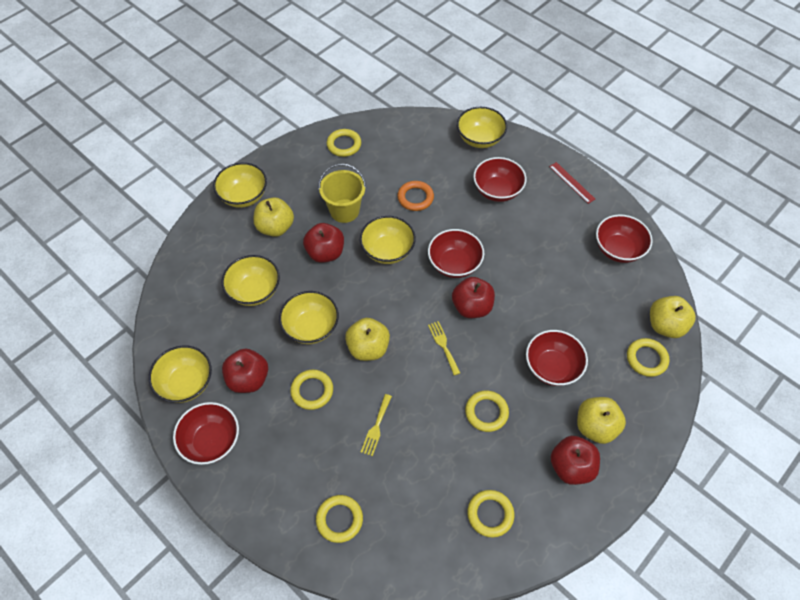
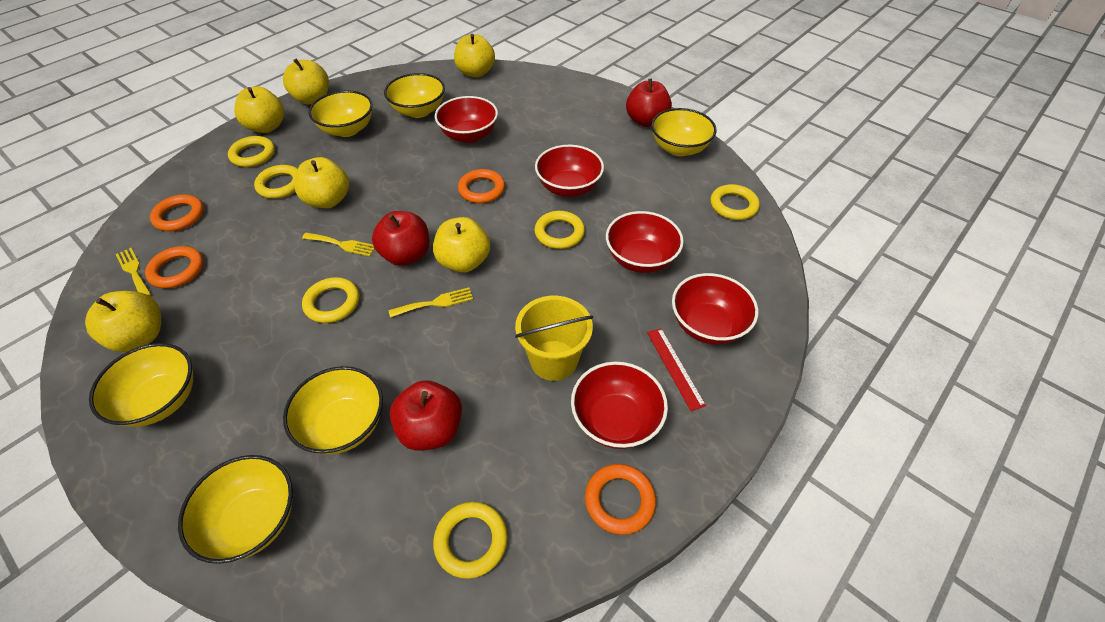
orange ring: 1 -> 4
red apple: 4 -> 3
yellow apple: 4 -> 6
yellow fork: 2 -> 3

